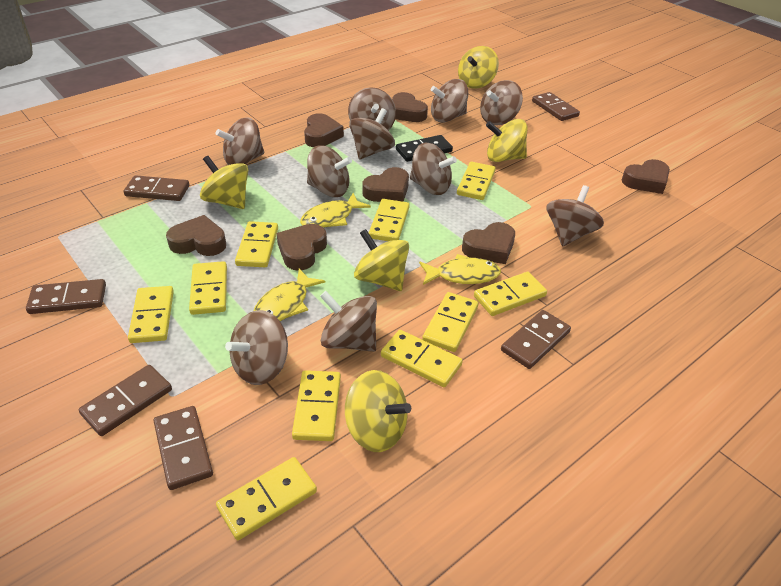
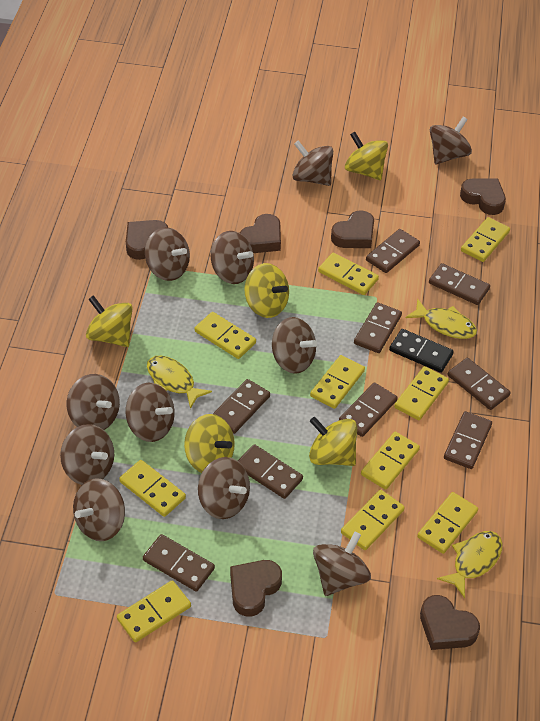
brown domino: 6 -> 9
brown heart: 7 -> 6
brown spinning top: 10 -> 11

